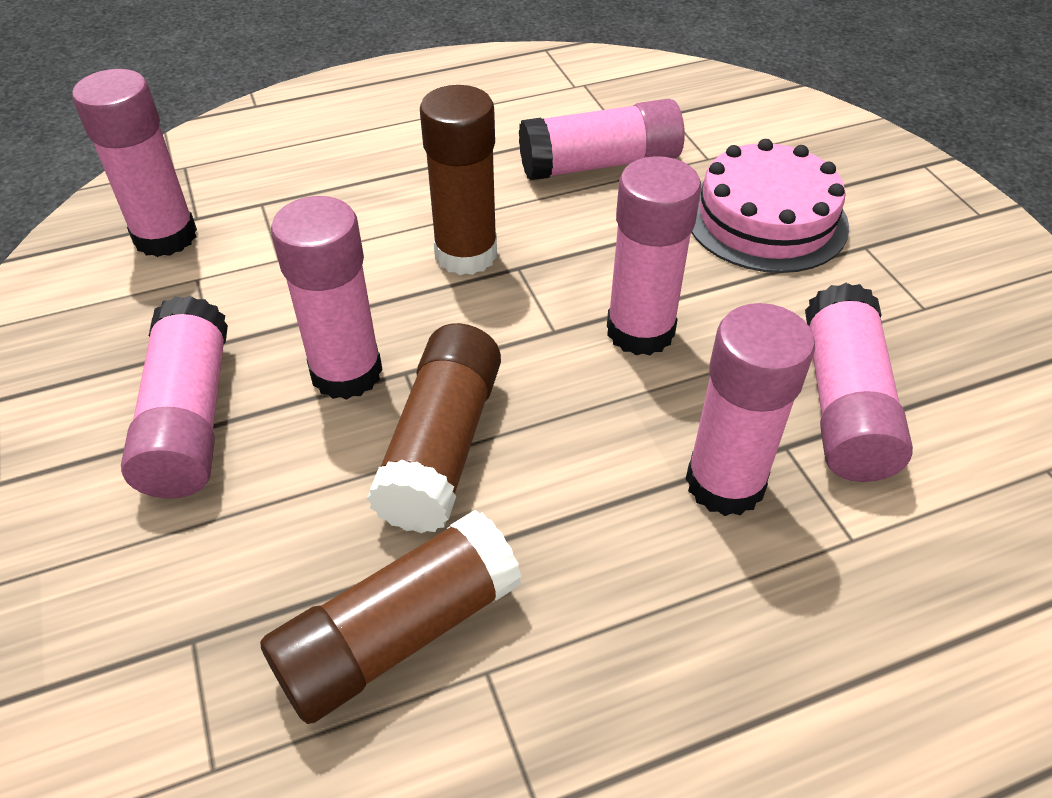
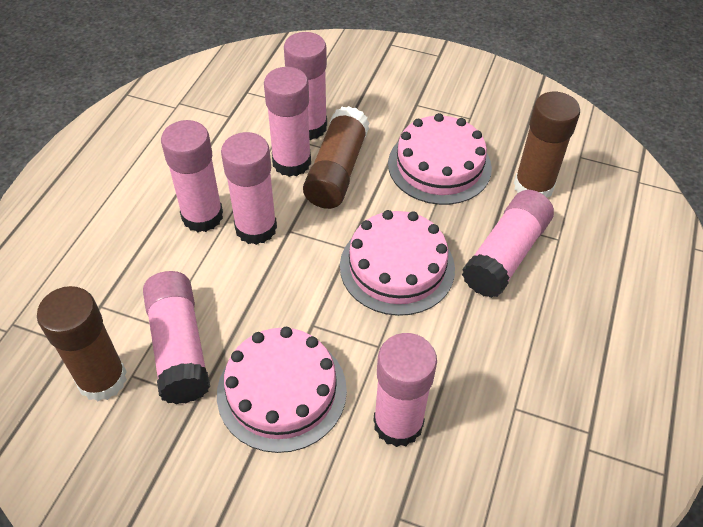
pink cake: 1 -> 3

